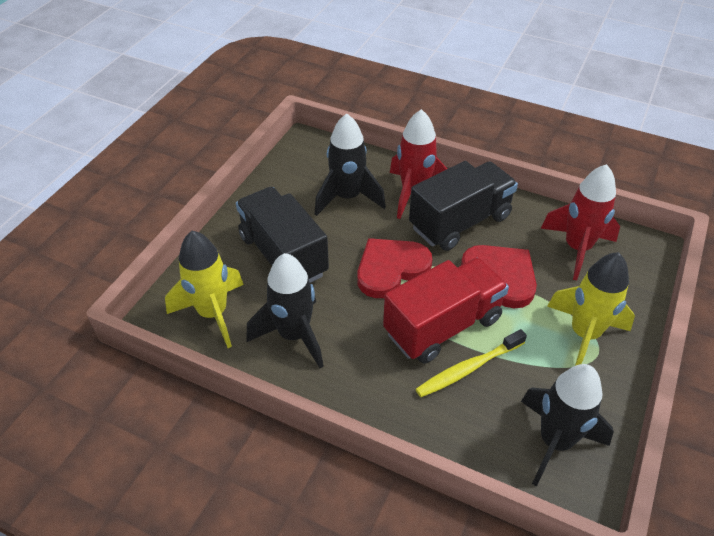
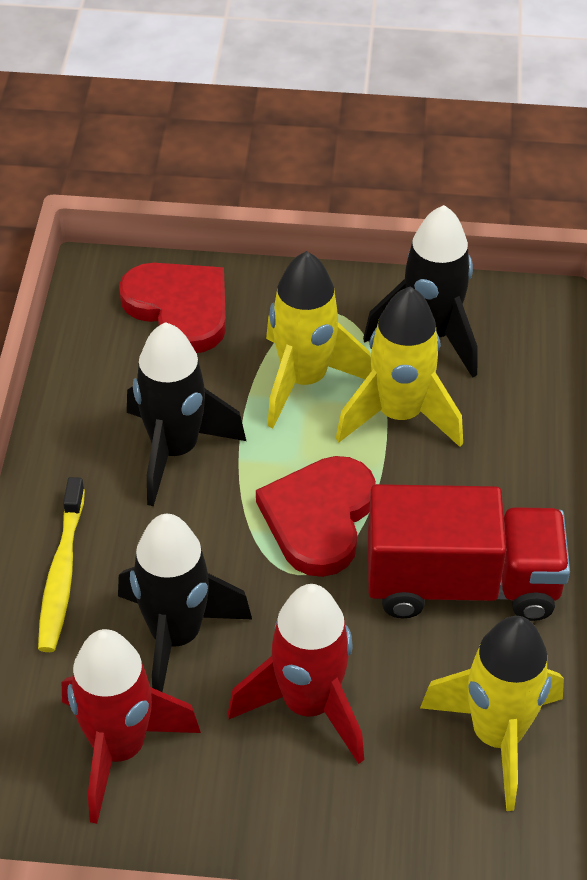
black truck: 2 -> 0
yellow rocket: 2 -> 3

